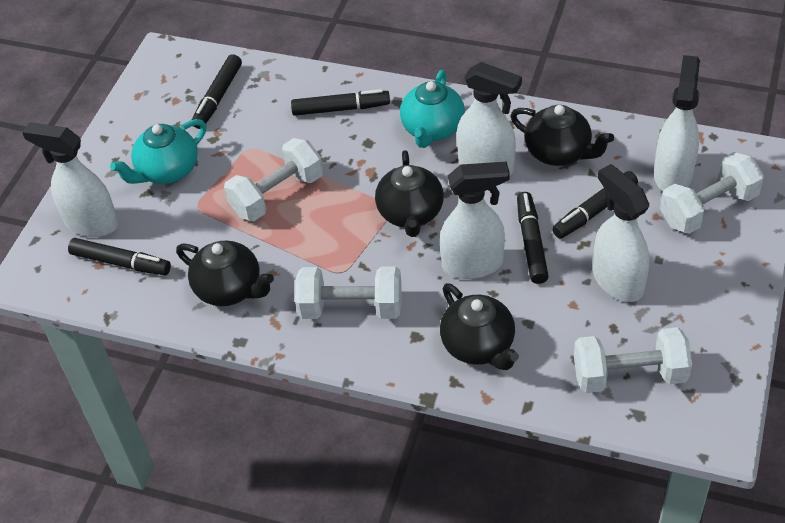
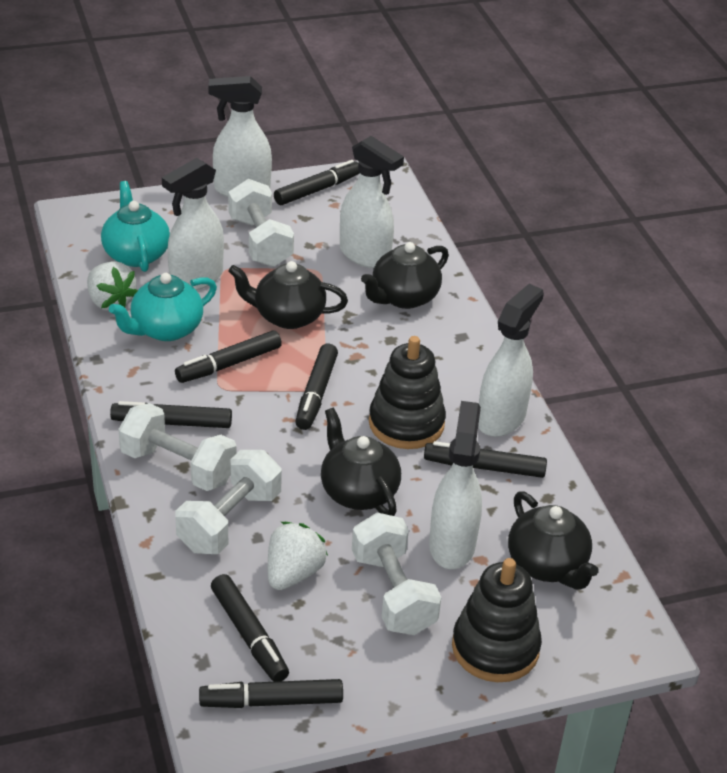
black marker: 5 -> 7
black stacking toy: 0 -> 2
white strawberry: 0 -> 2

